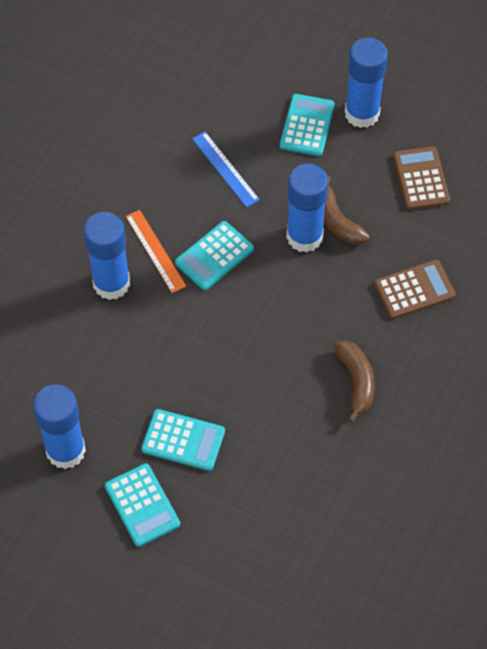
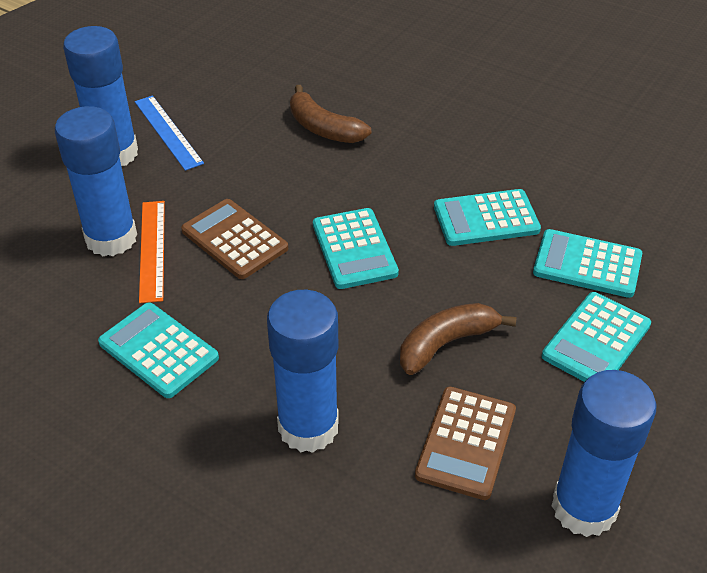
turquoise calculator: 4 -> 5

